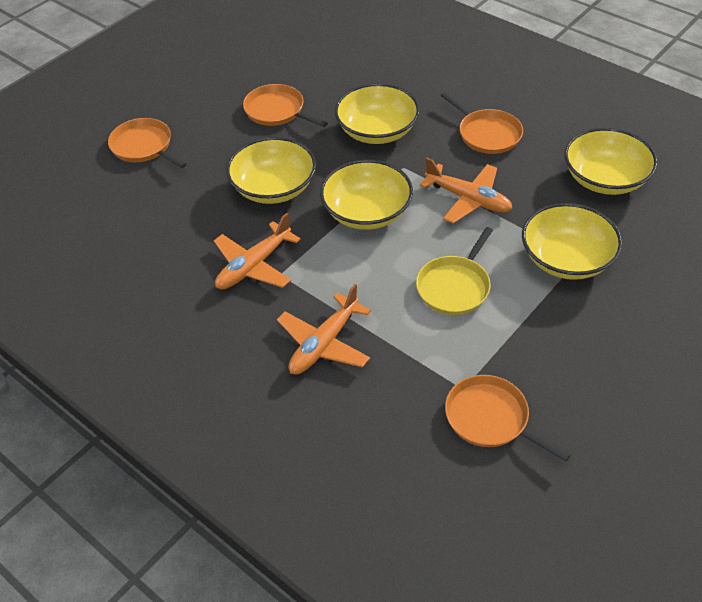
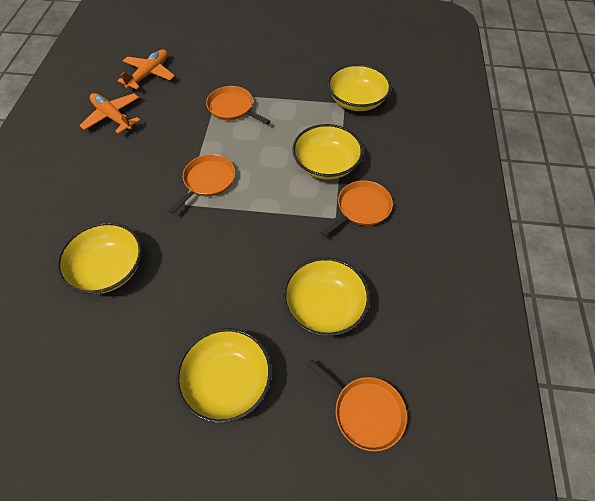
orange plane: 3 -> 2
yellow pan: 1 -> 0

